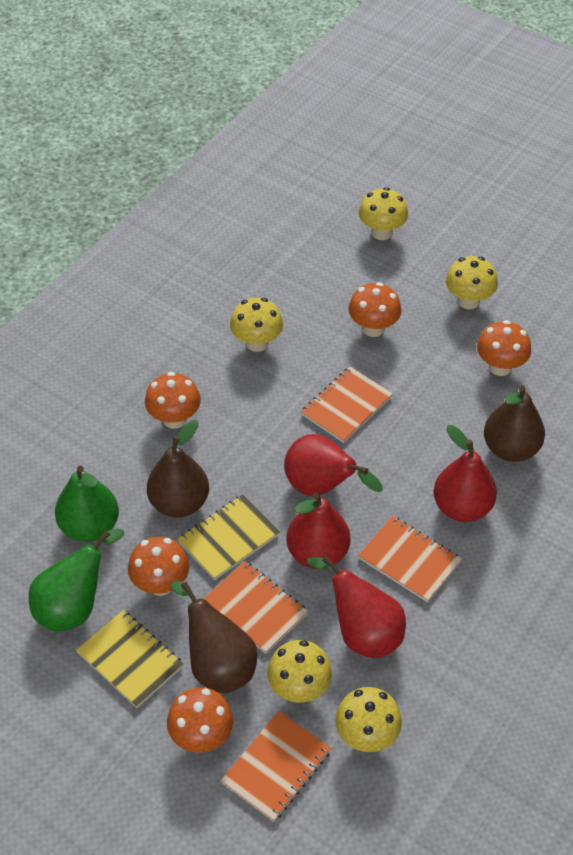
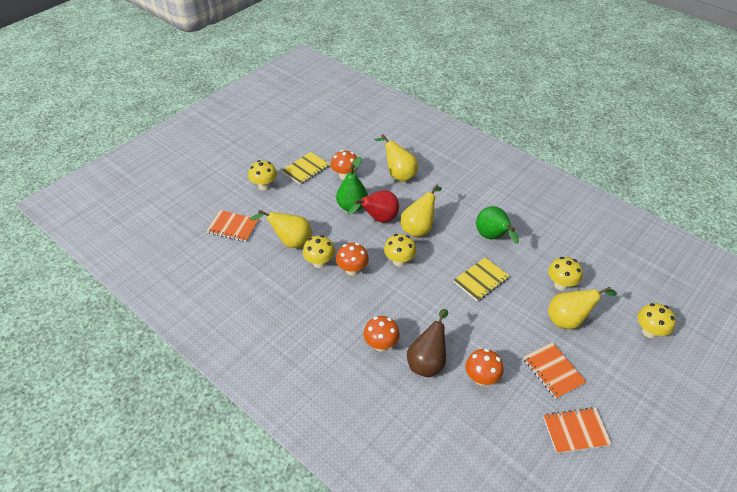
brown pear: 3 -> 1
orange mushroom: 5 -> 4
orange notebook: 4 -> 3
red pear: 4 -> 1
yellow pear: 0 -> 4

